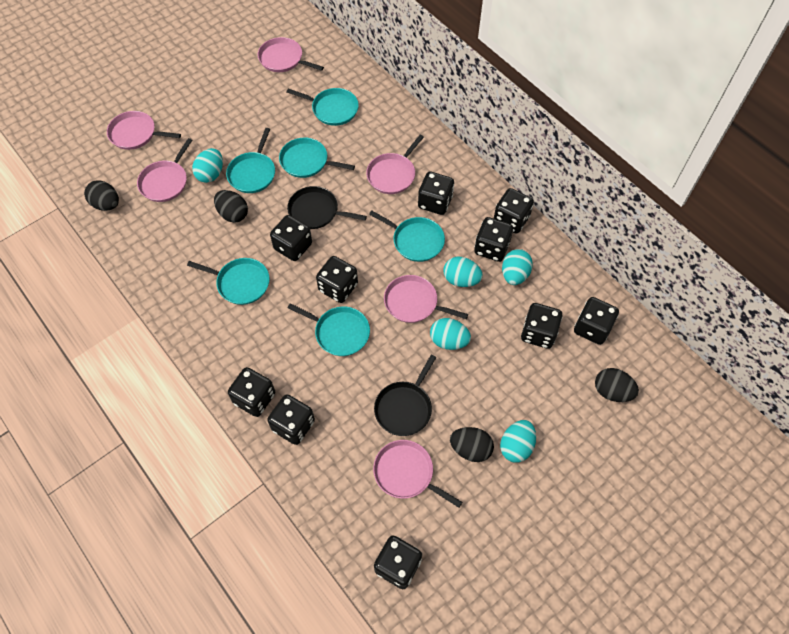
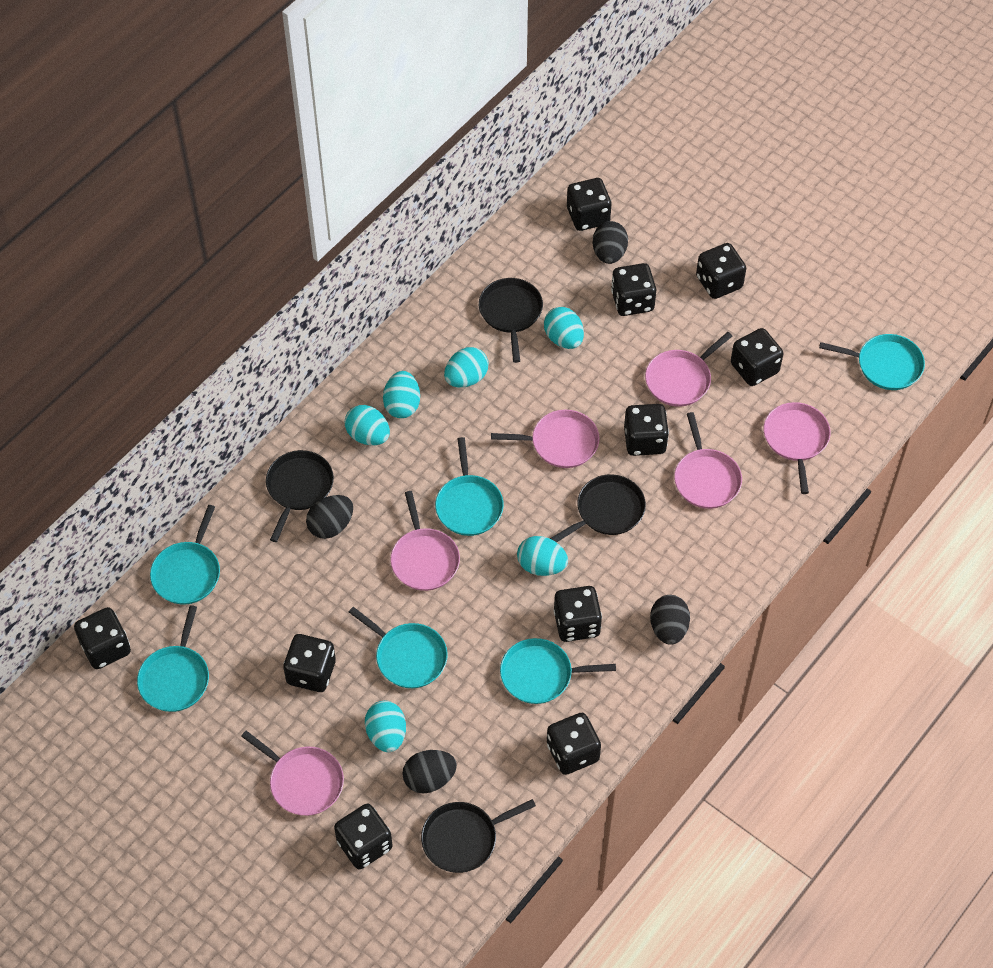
black pan: 2 -> 4
turquoise egg: 5 -> 6

